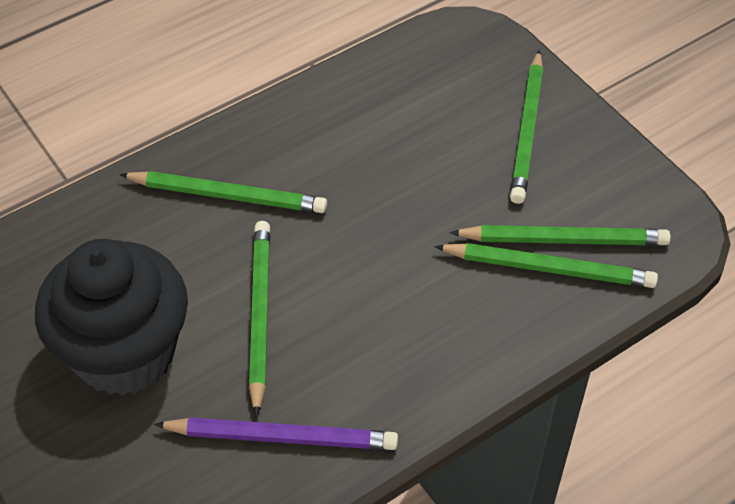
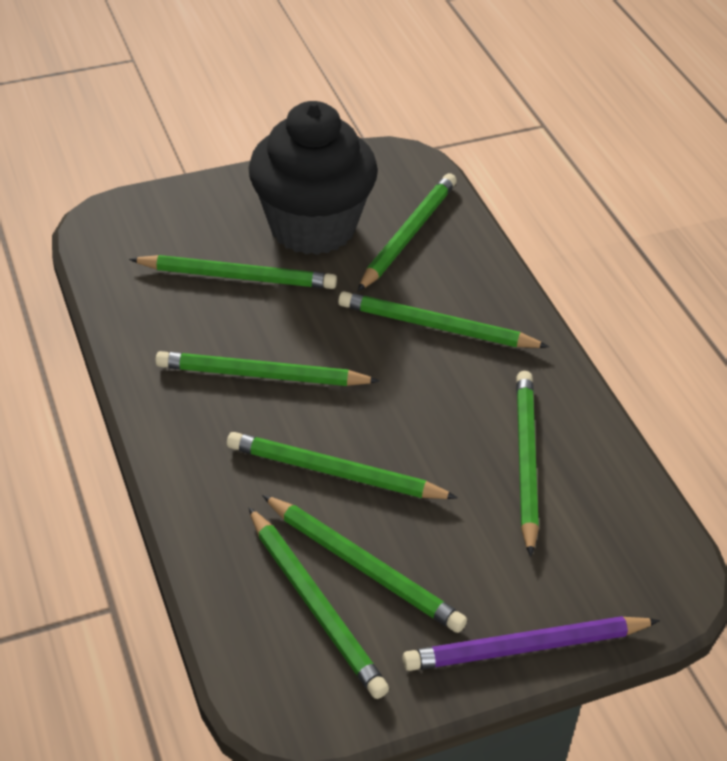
green pencil: 5 -> 8

